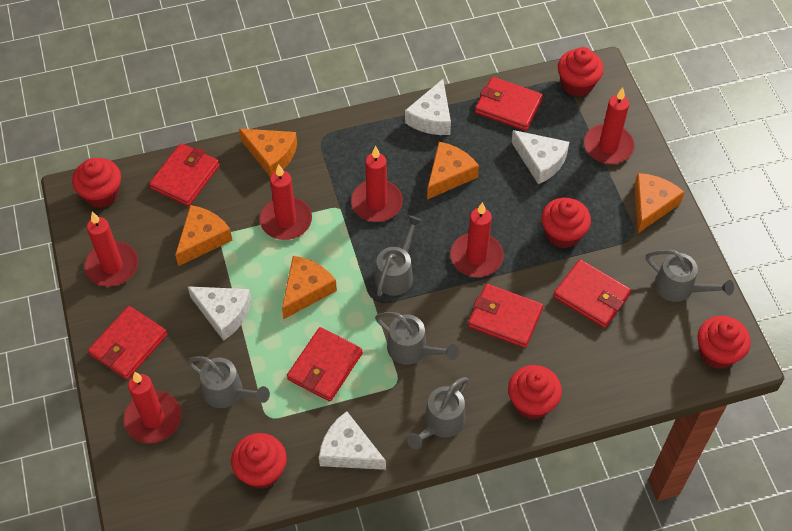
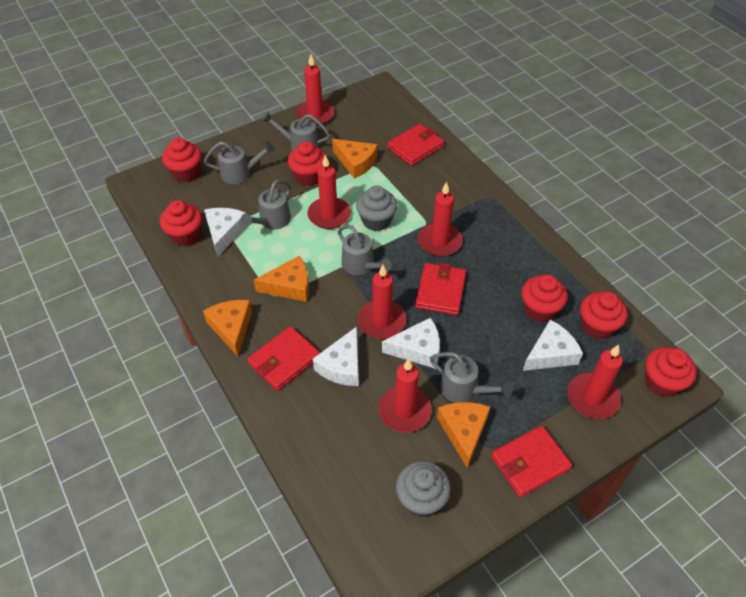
grey cupcake: 0 -> 2
orange cheese: 5 -> 4
red wallet: 6 -> 4

